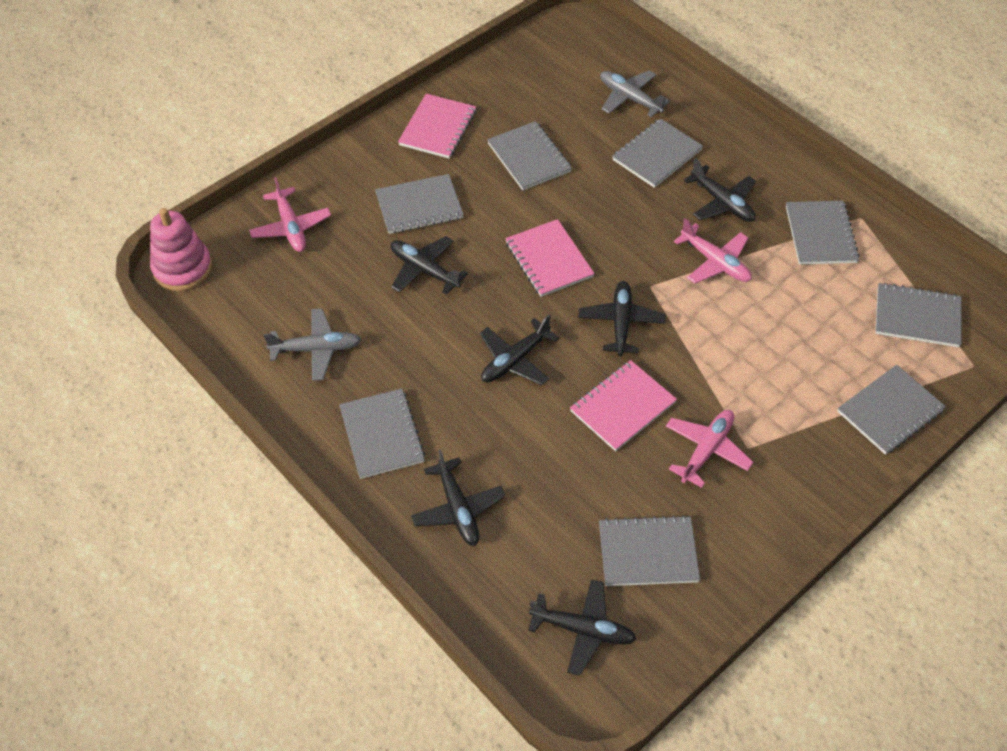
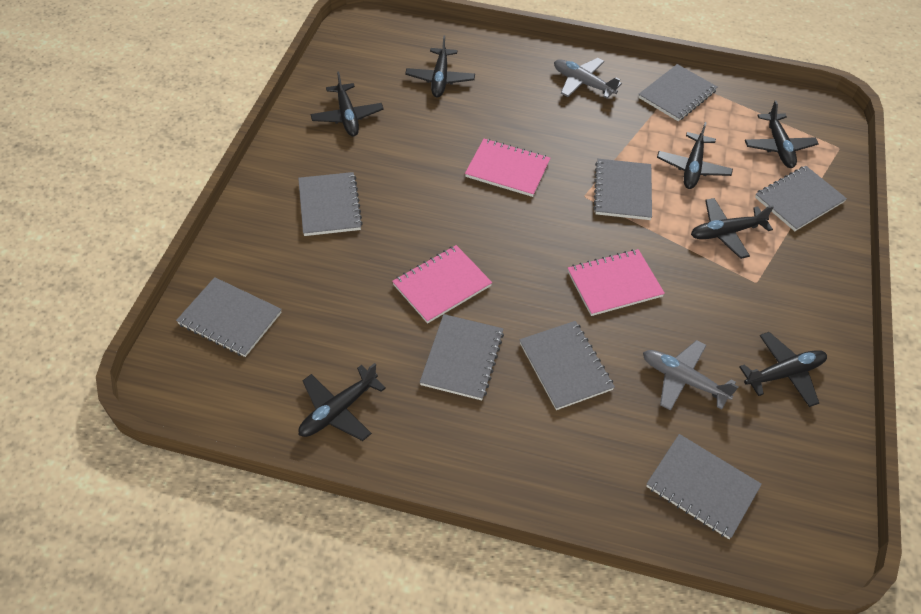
black plane: 6 -> 7
pink plane: 3 -> 0
pink stacking toy: 1 -> 0

